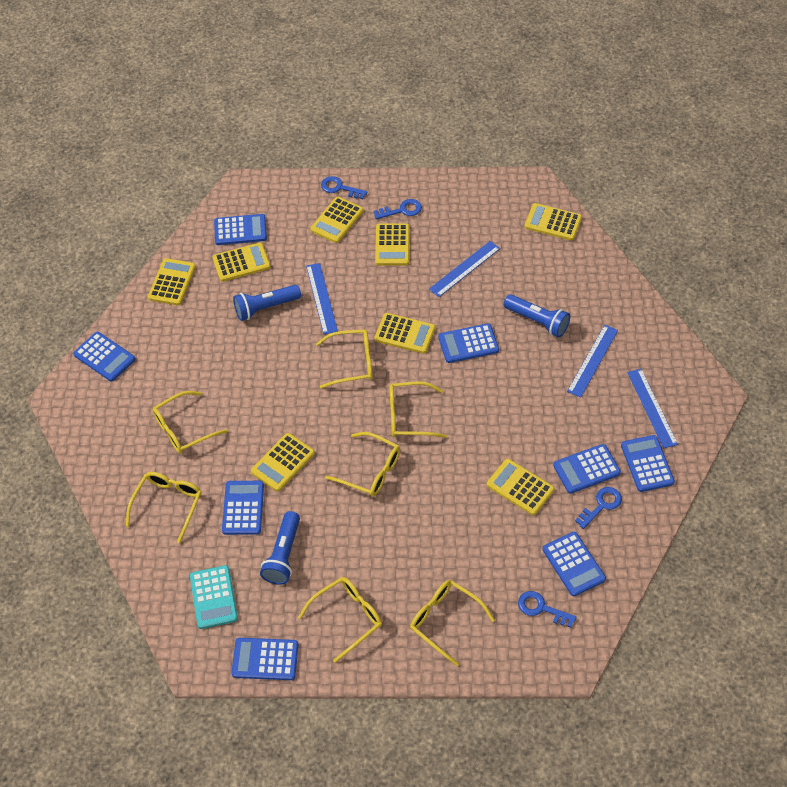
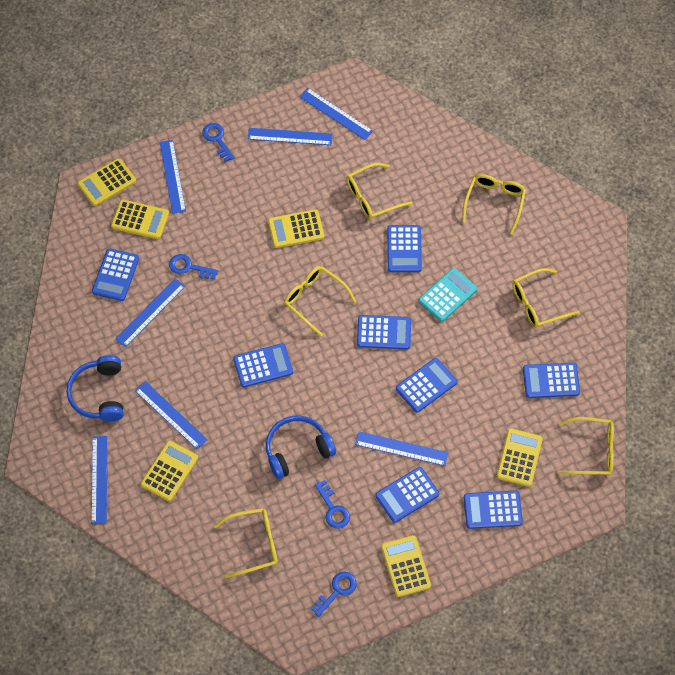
blue flashlight: 3 -> 0
blue headphones: 0 -> 2
blue ruler: 4 -> 7
yellow calculator: 8 -> 6
yellow glasses: 7 -> 6

